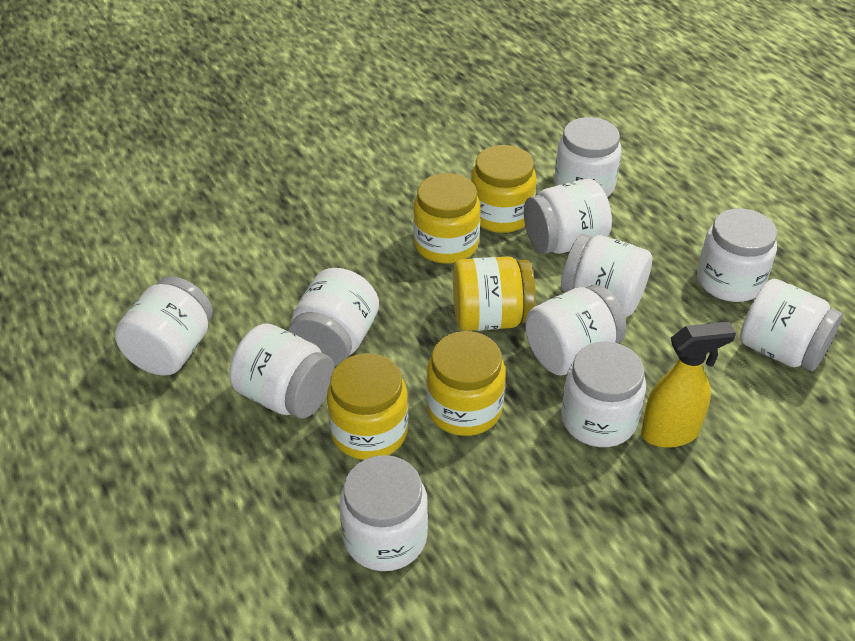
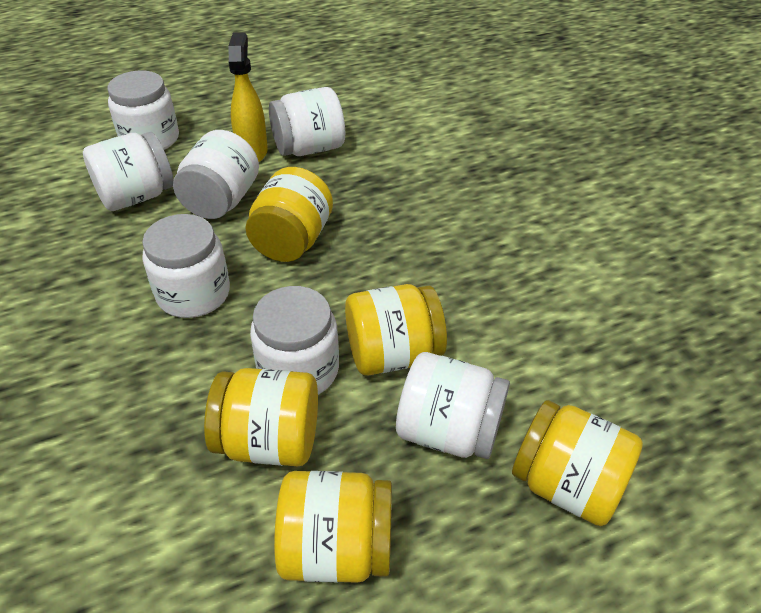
white jar: 11 -> 7

